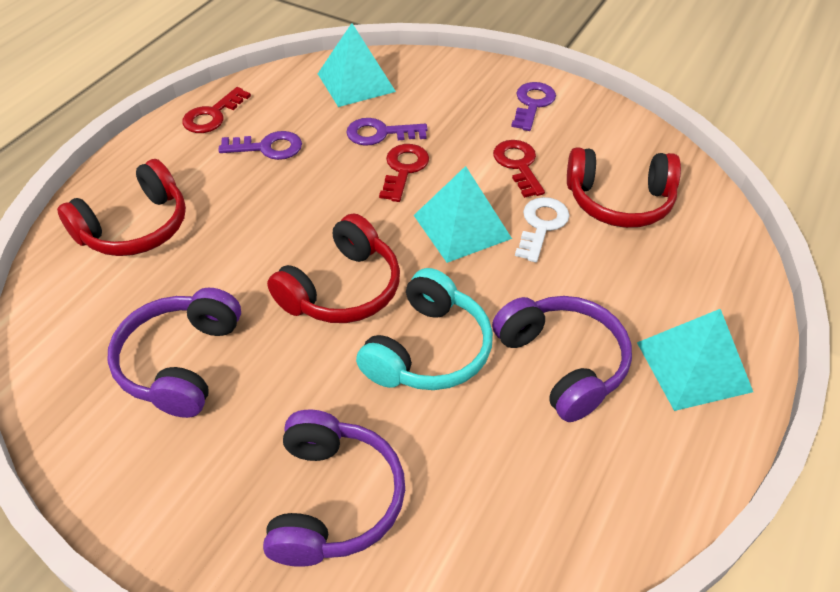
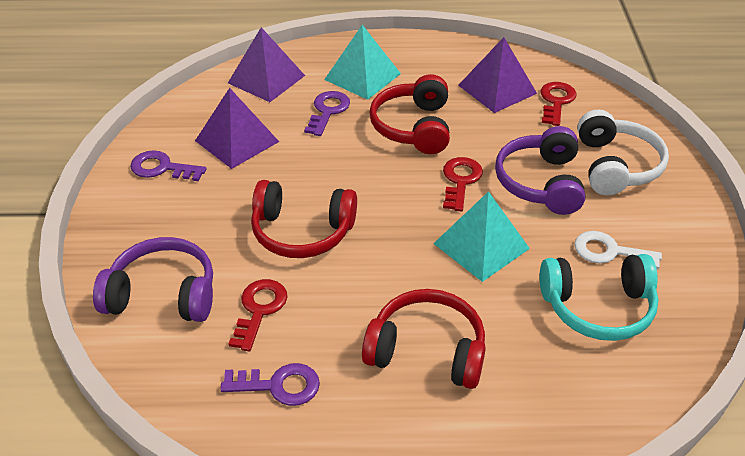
purple headphones: 3 -> 2
purple pyramid: 0 -> 3
turquoise pyramid: 3 -> 2
white headphones: 0 -> 1

